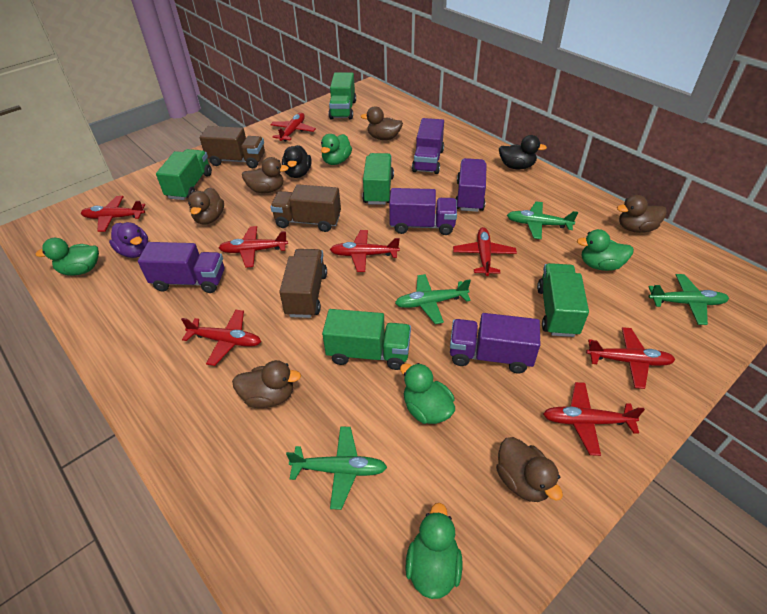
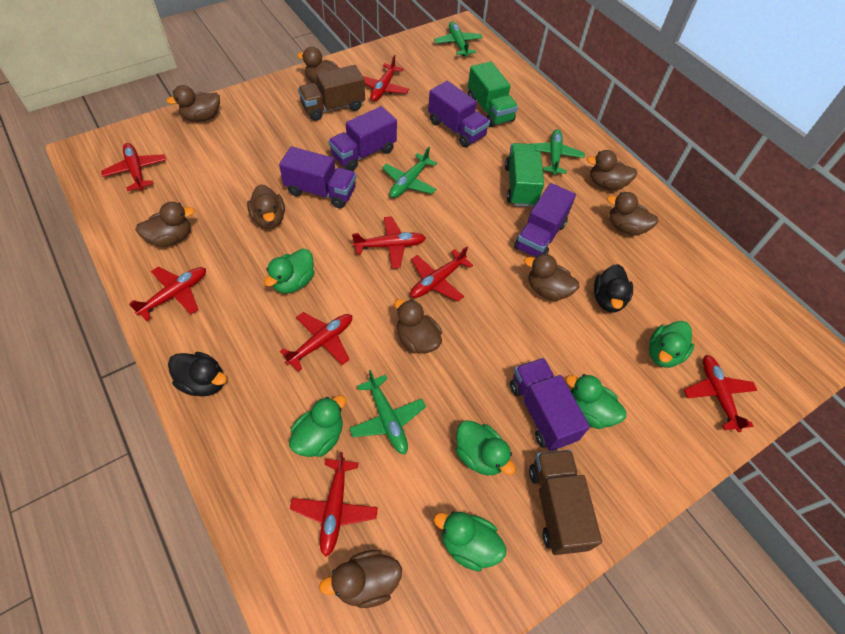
brown duck: 6 -> 9
brown truck: 3 -> 2
green duck: 5 -> 6
green truck: 5 -> 2
purple duck: 1 -> 0

